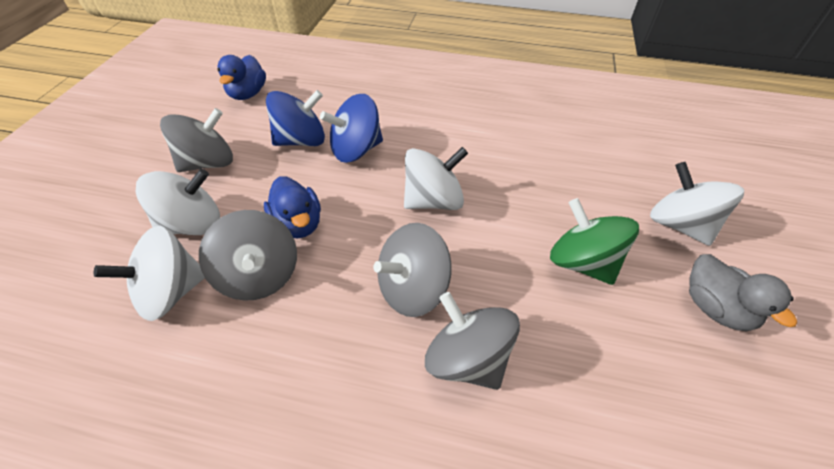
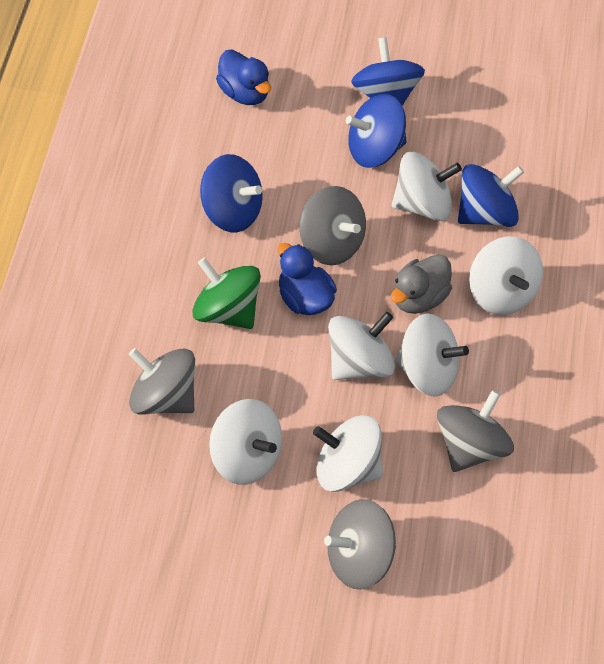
blue spinning top: 2 -> 4
white spinning top: 4 -> 6

